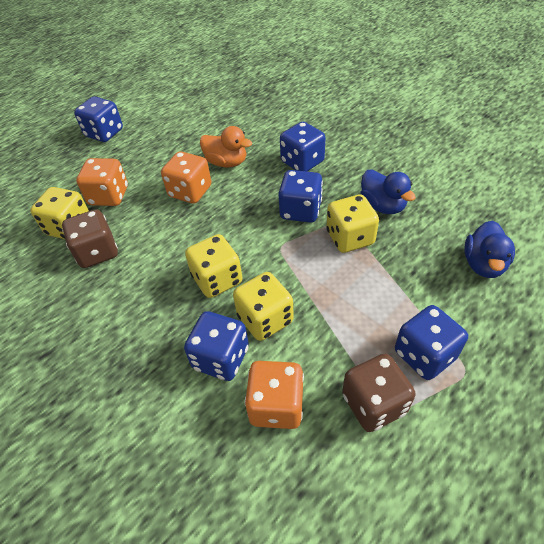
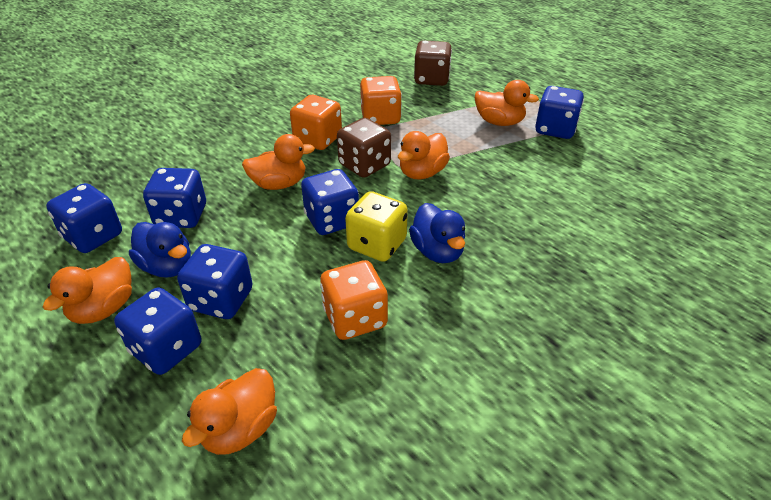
blue dice: 5 -> 6
orange duck: 1 -> 5
yellow dice: 4 -> 1

